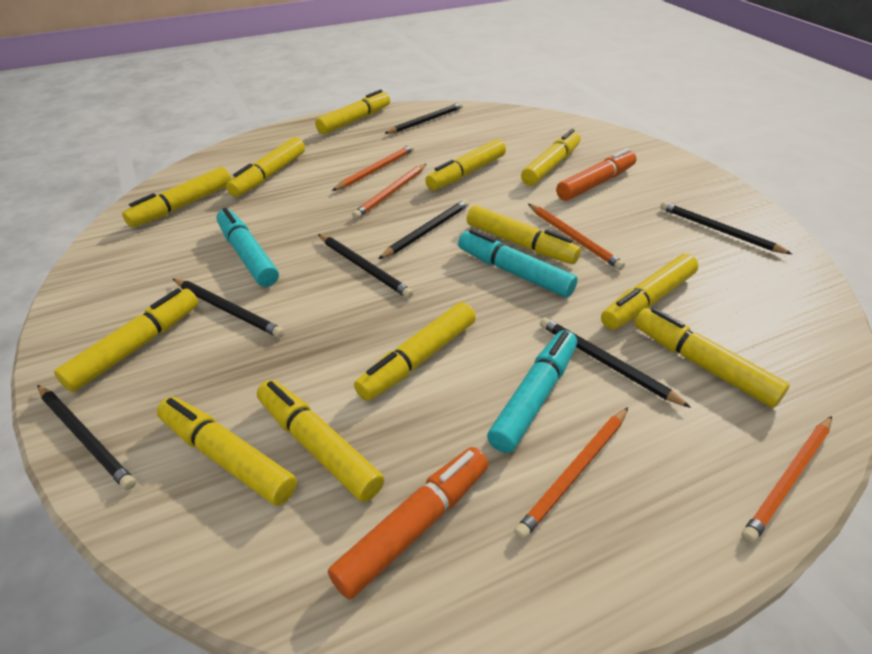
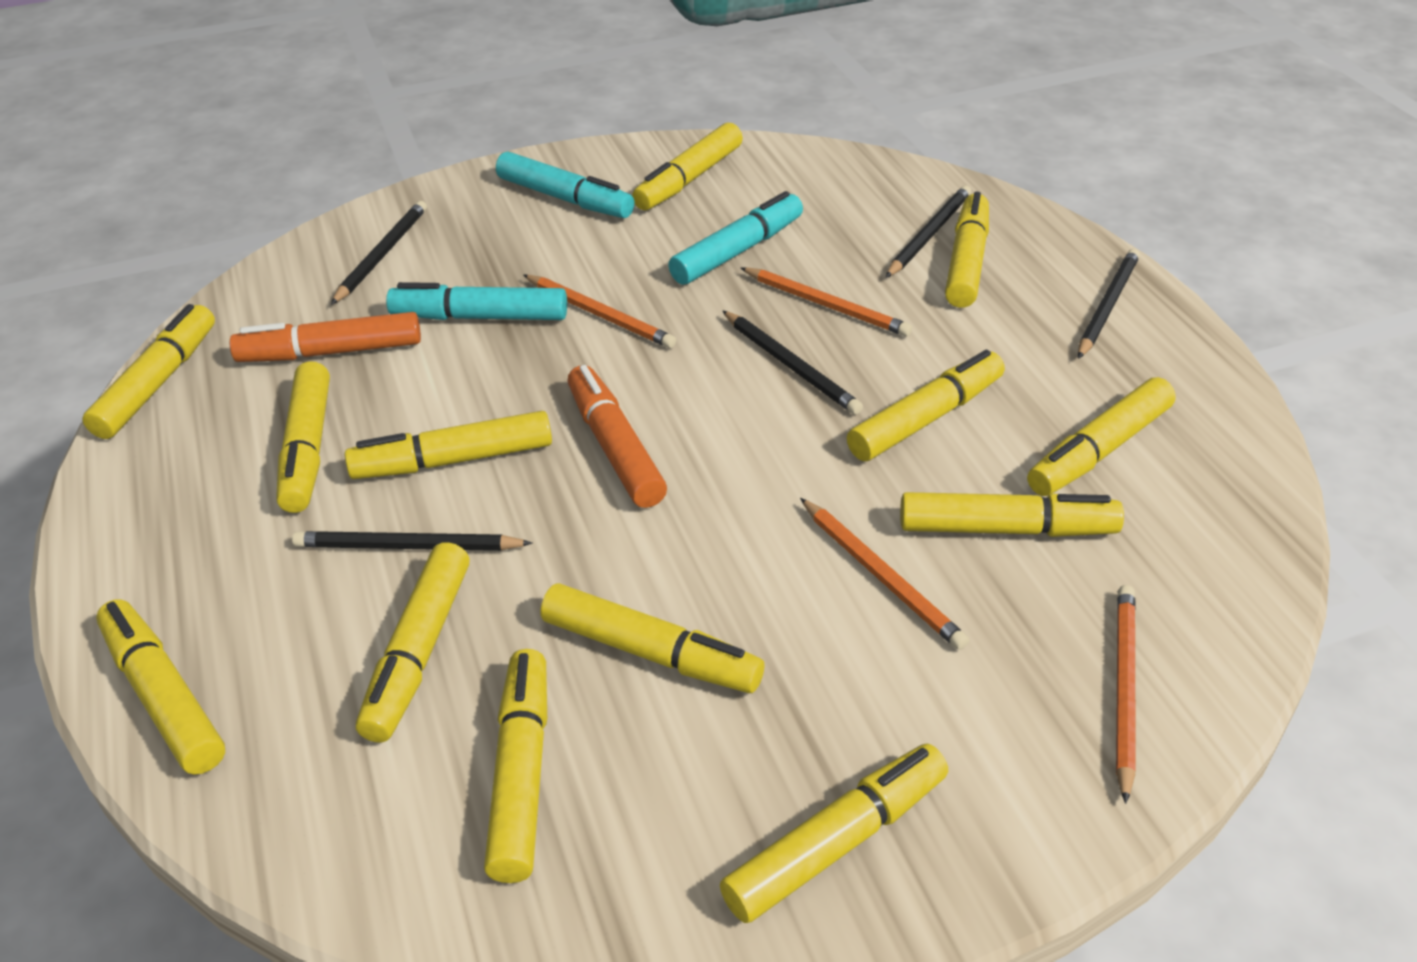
black pencil: 7 -> 5
orange pencil: 5 -> 4
yellow marker: 12 -> 13

